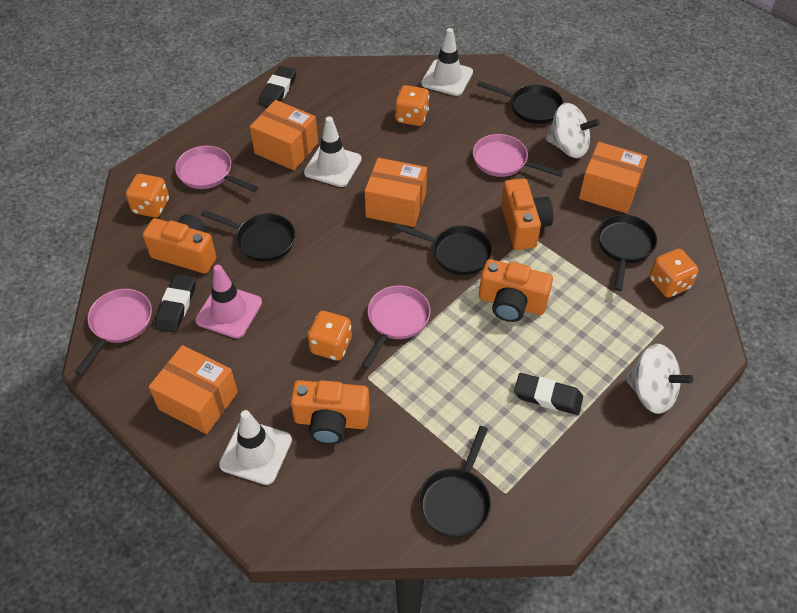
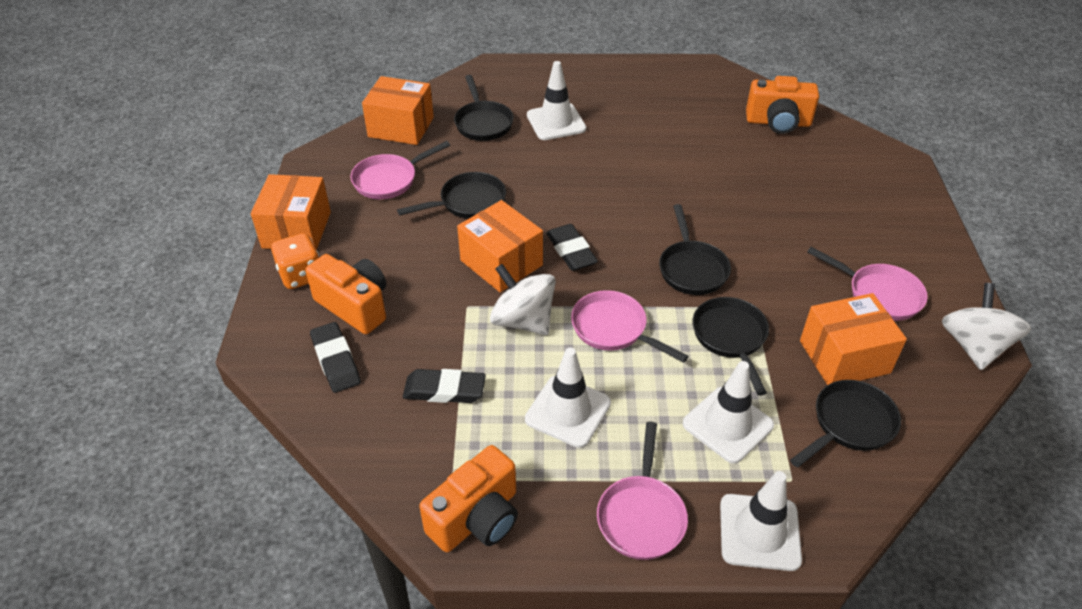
orange camera: 4 -> 3
orange dice: 4 -> 1
pink traffic cone: 1 -> 0
white traffic cone: 3 -> 4

